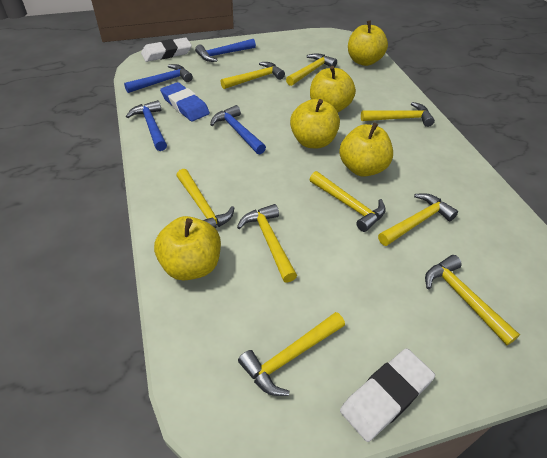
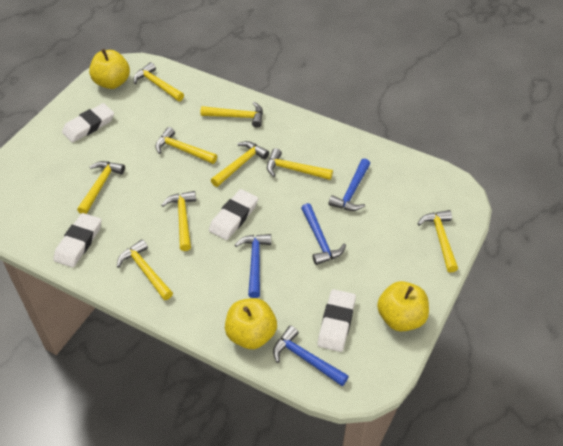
blue eraser: 1 -> 0
white eraser: 2 -> 4
yellow apple: 5 -> 3

